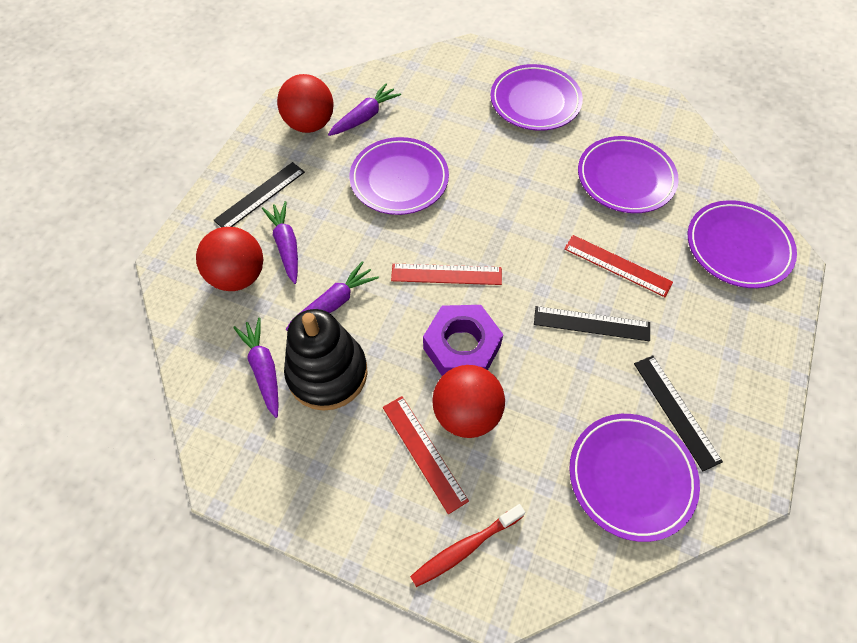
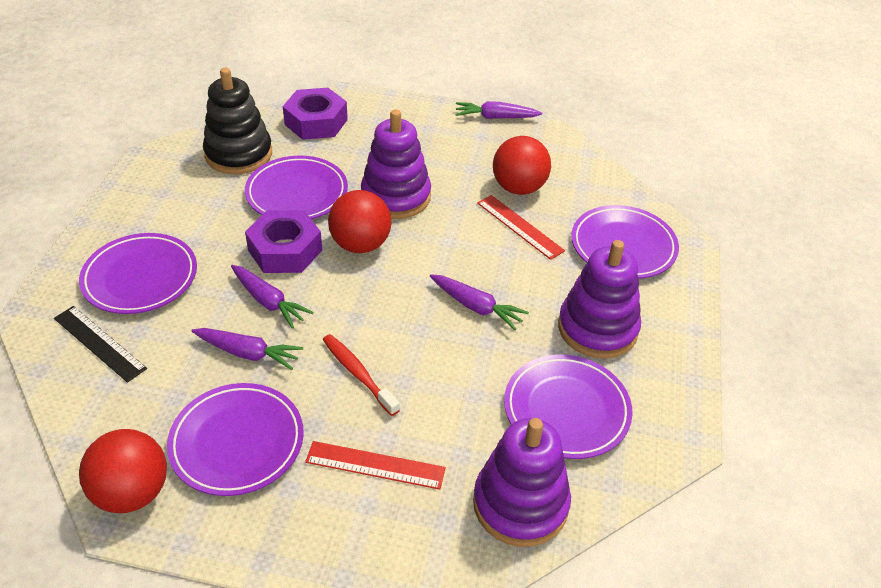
black ruler: 3 -> 1
purple nut: 1 -> 2
purple stacking toy: 0 -> 3
red ruler: 3 -> 2

